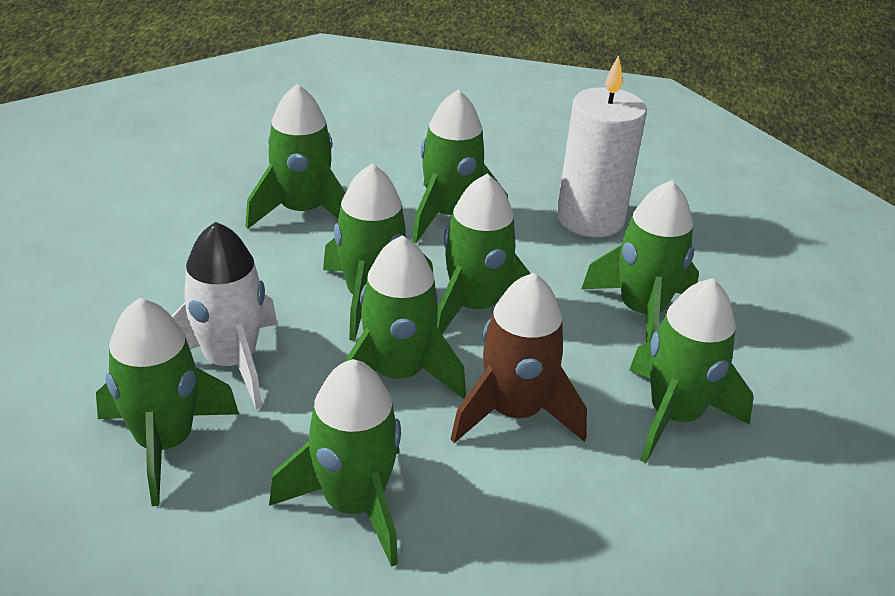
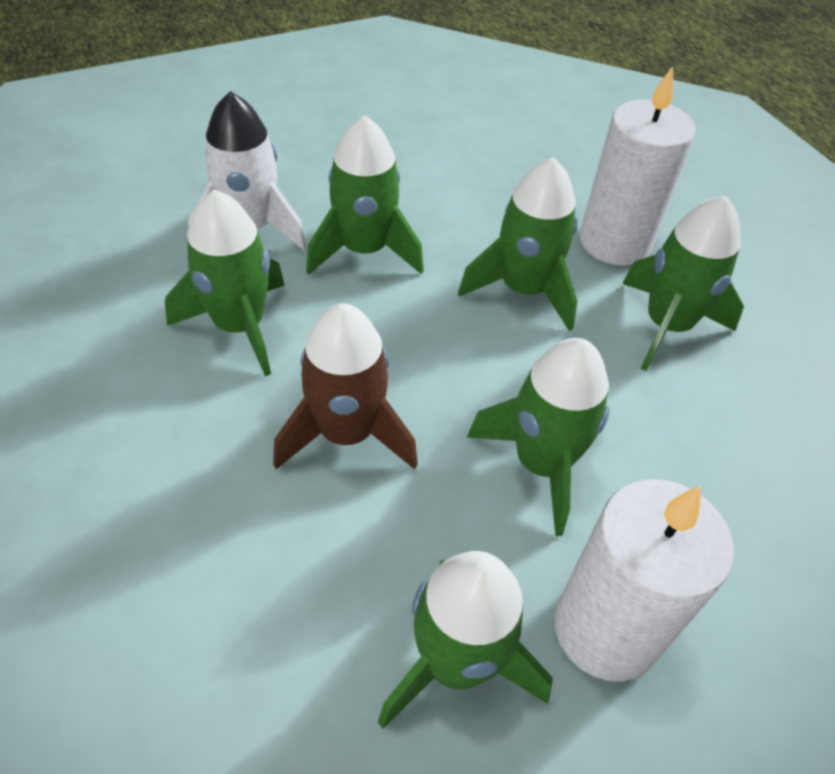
green rocket: 9 -> 6
white candle: 1 -> 2

